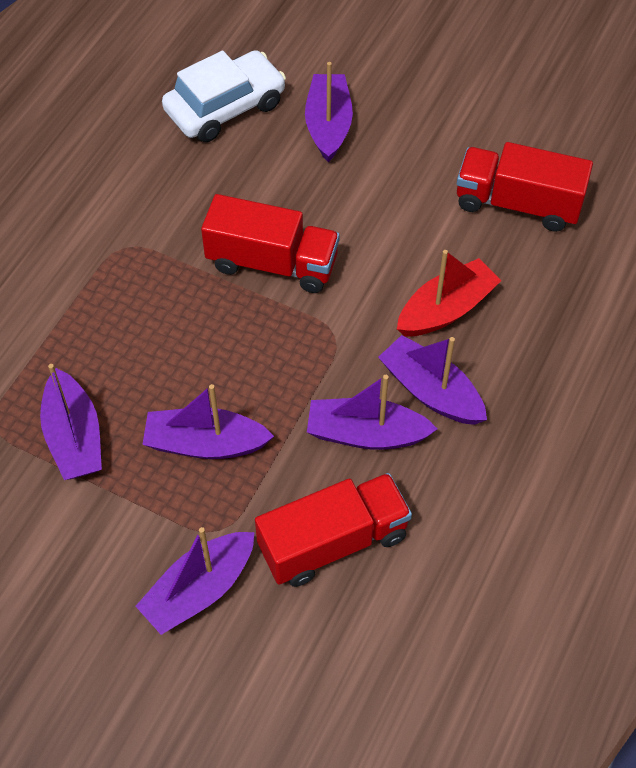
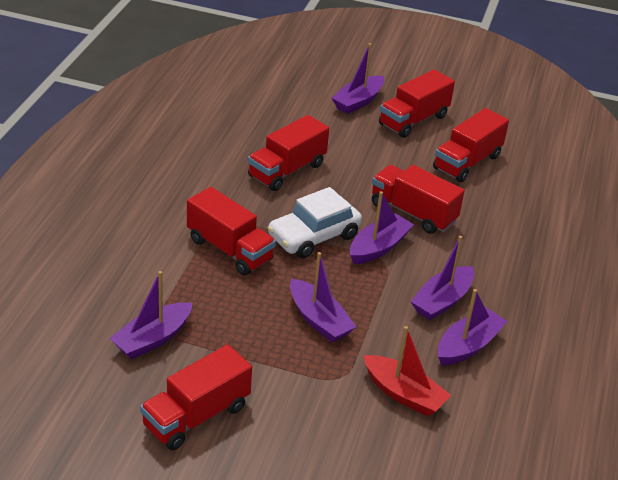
red truck: 3 -> 6

